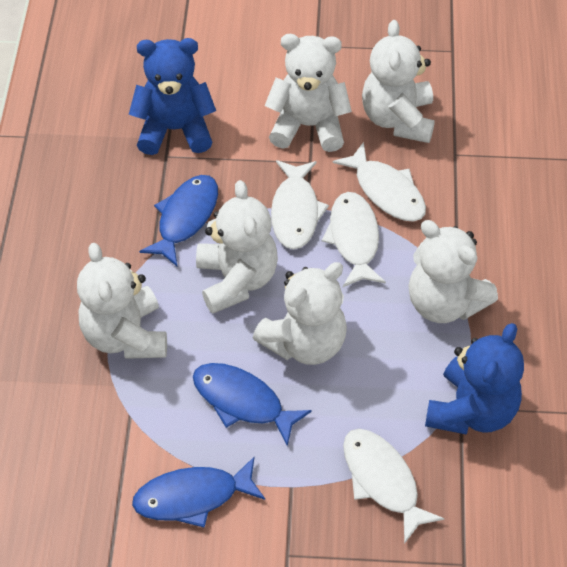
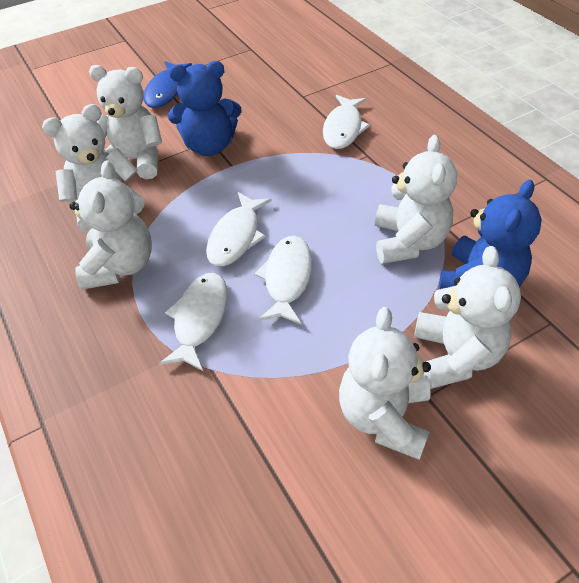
blue fish: 3 -> 1

